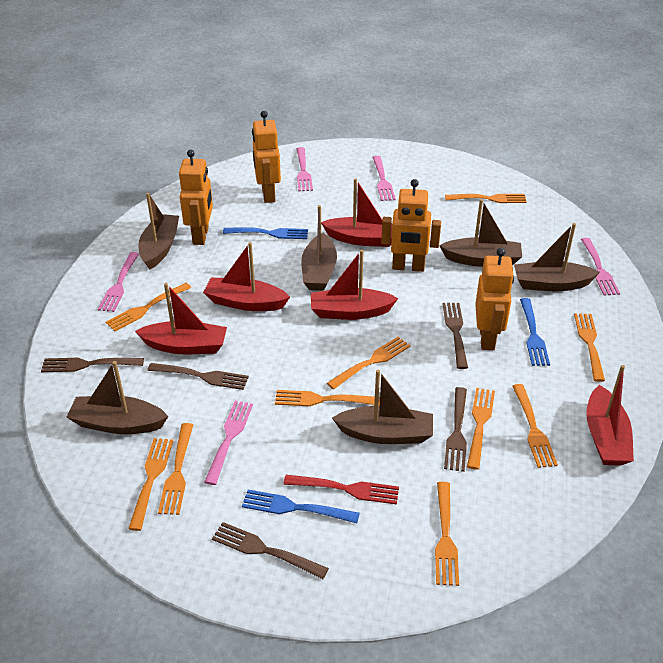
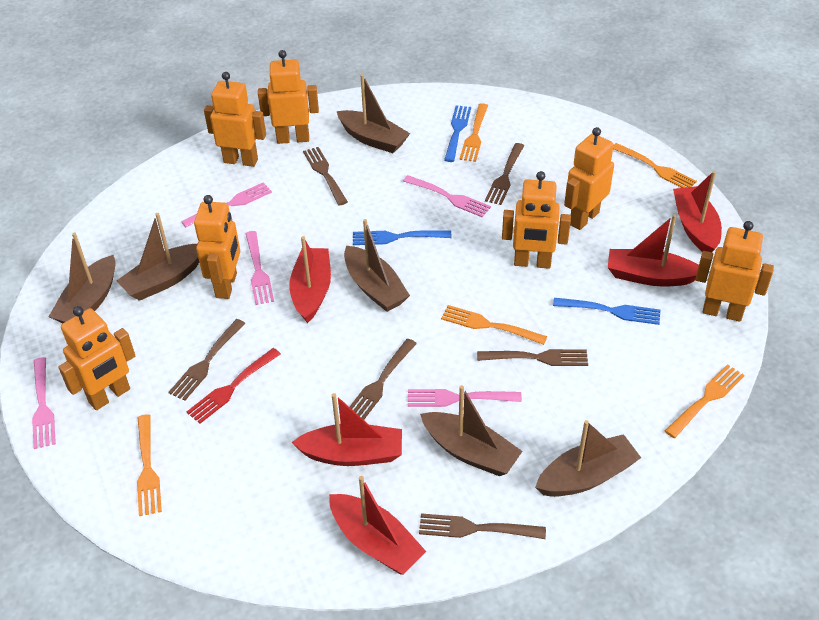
brown fork: 5 -> 6
orange fork: 10 -> 5
orange robot: 4 -> 7

